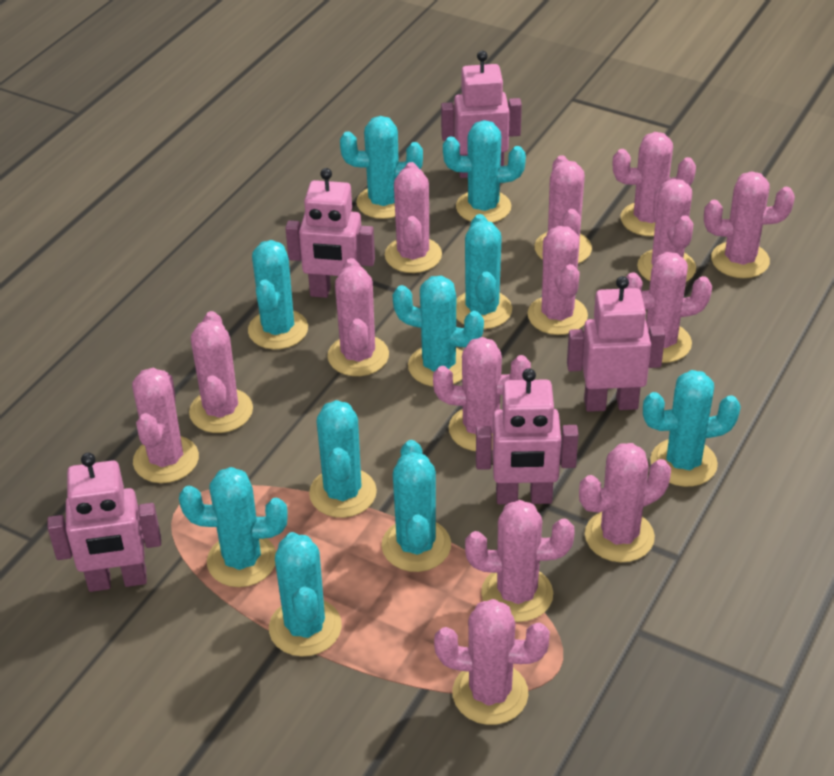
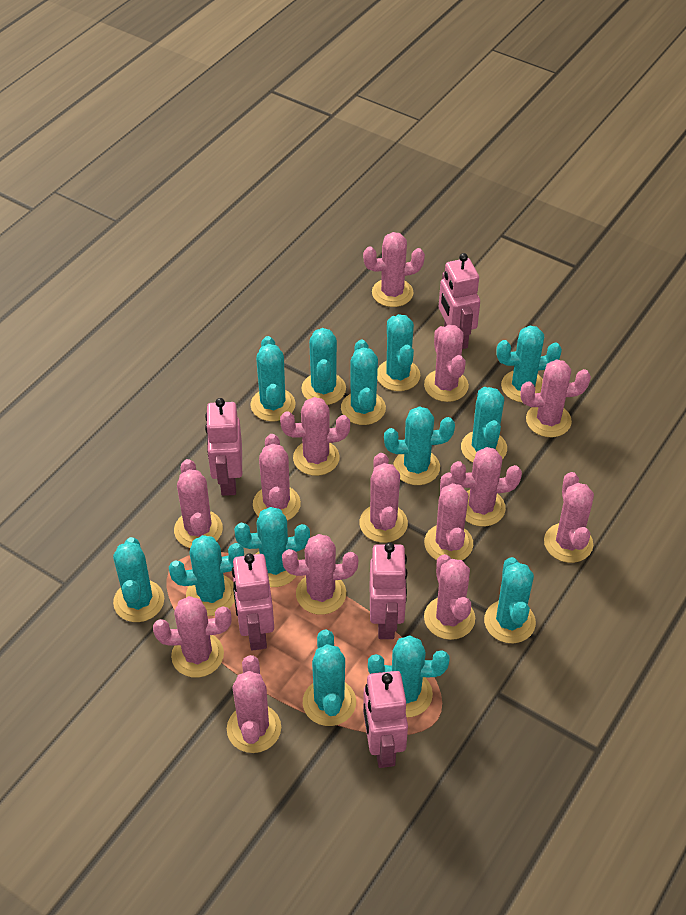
turquoise cactus: 10 -> 13

